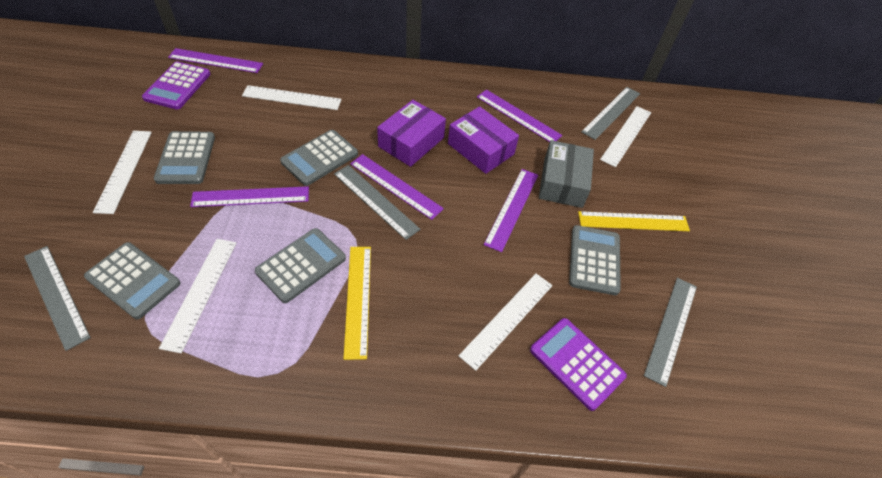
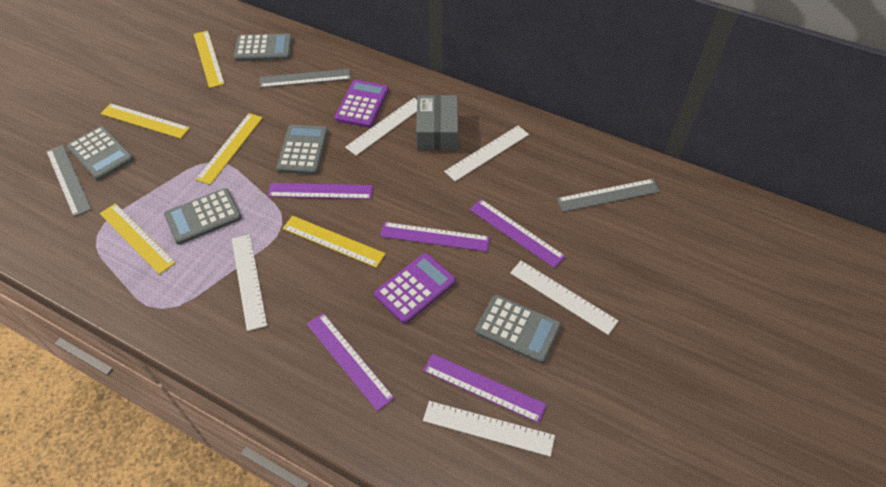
grey ruler: 4 -> 3
purple box: 2 -> 0
yellow ruler: 2 -> 5

